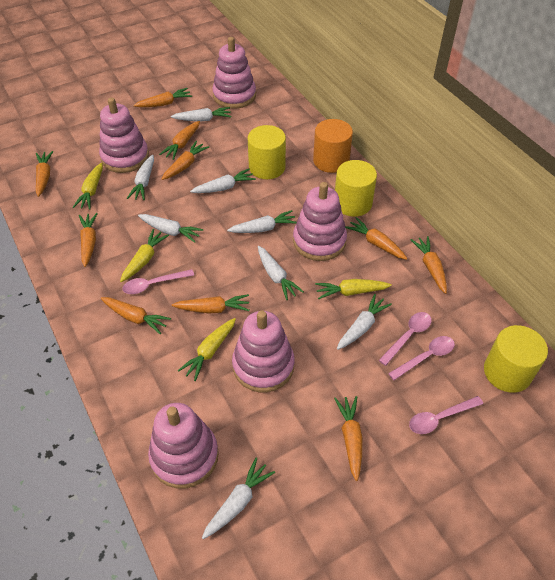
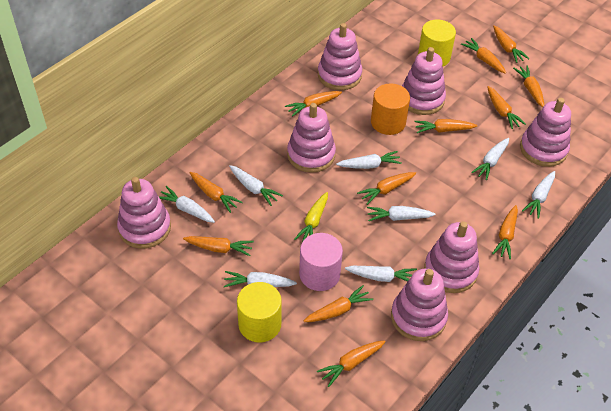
orange carrot: 10 -> 12
pink cylinder: 0 -> 1
pink spoon: 4 -> 0
pink stacking toy: 5 -> 7
yellow carrot: 4 -> 1
yellow cylinder: 3 -> 2

